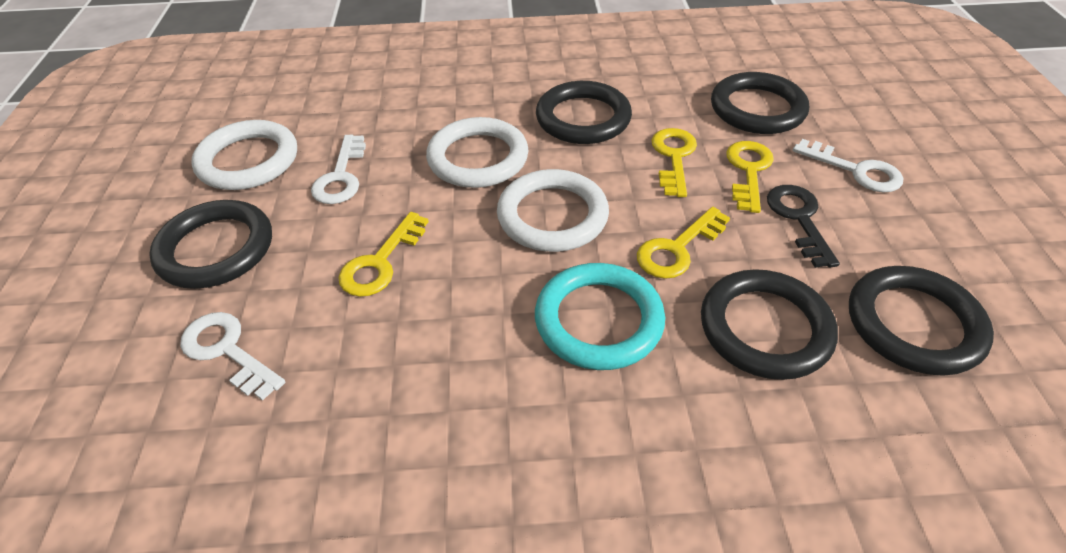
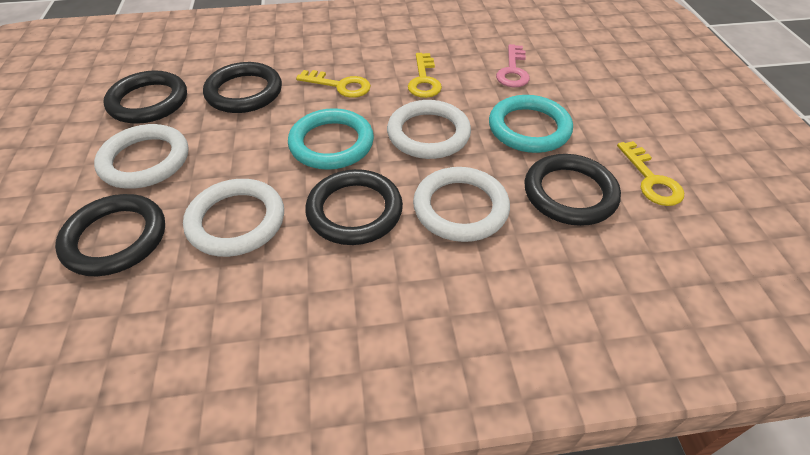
black key: 1 -> 0
pink key: 0 -> 1
turquoise ring: 1 -> 2
white key: 3 -> 0
white ring: 3 -> 4
yellow key: 4 -> 3

